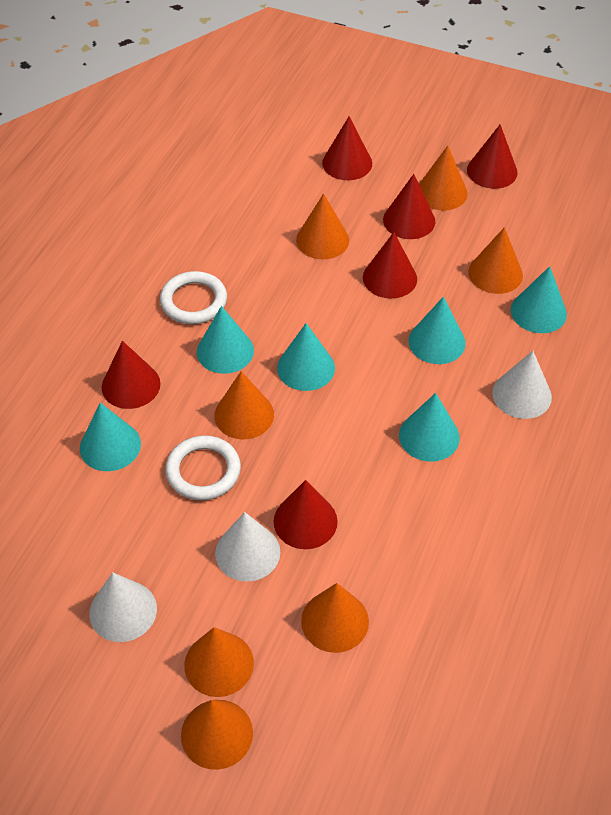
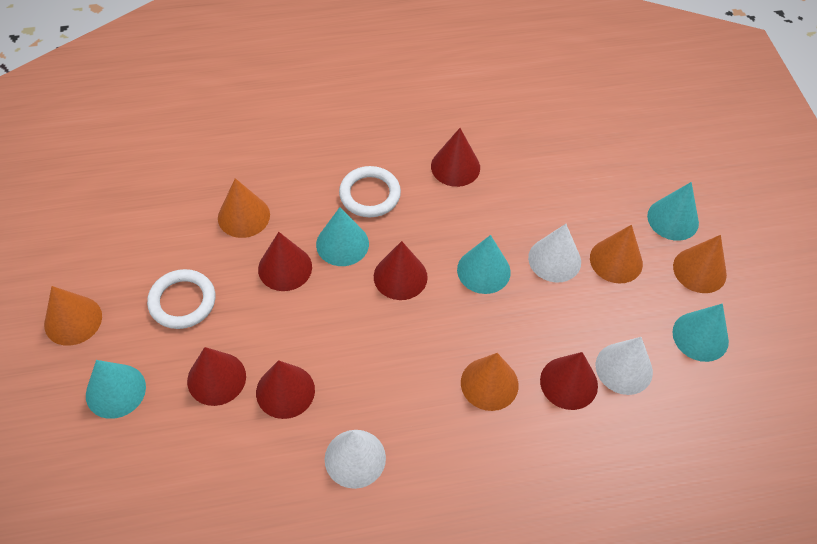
orange cone: 7 -> 5
turquoise cone: 6 -> 5

